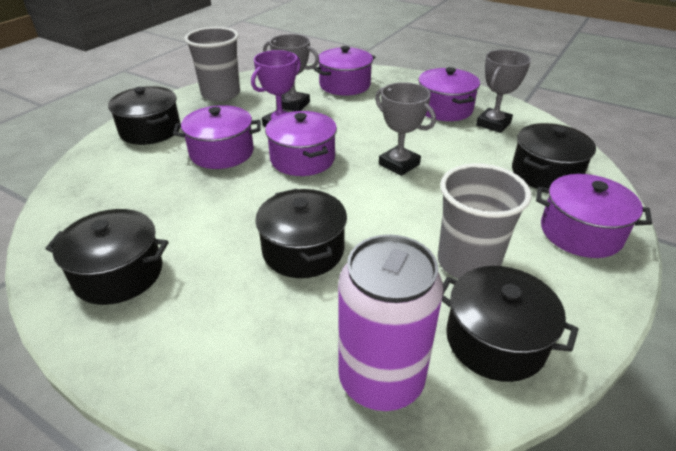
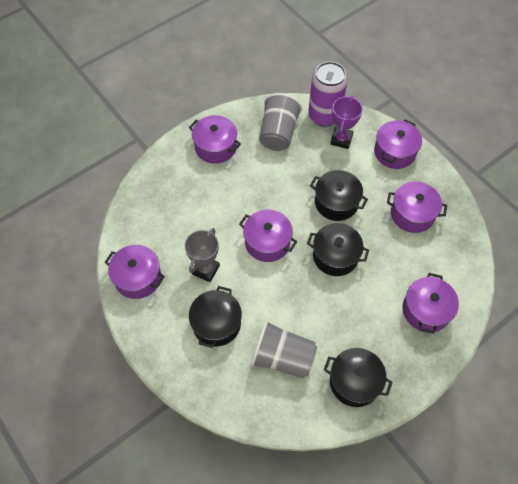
black pot: 5 -> 4
grey trophy: 3 -> 1
purple pot: 5 -> 6

